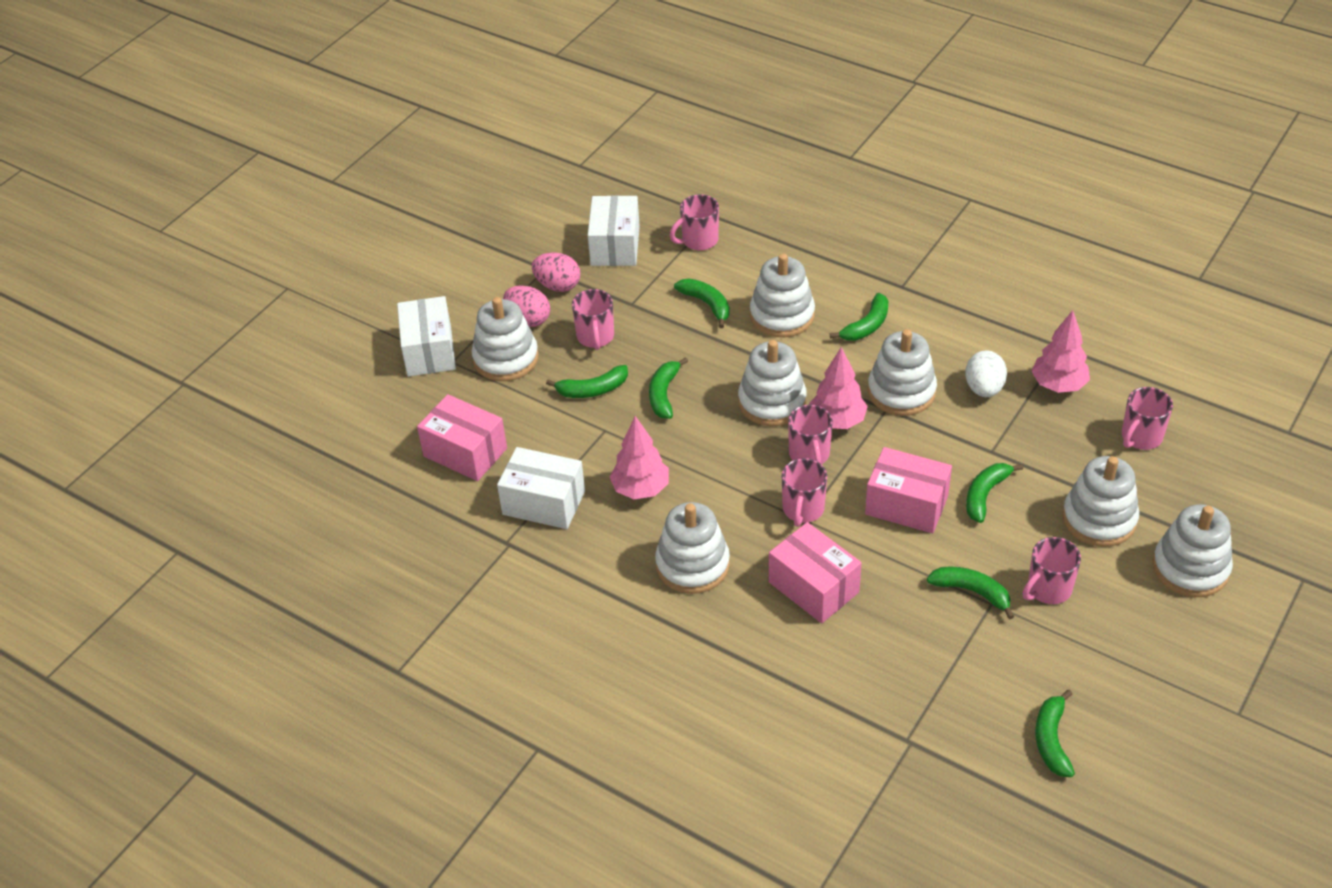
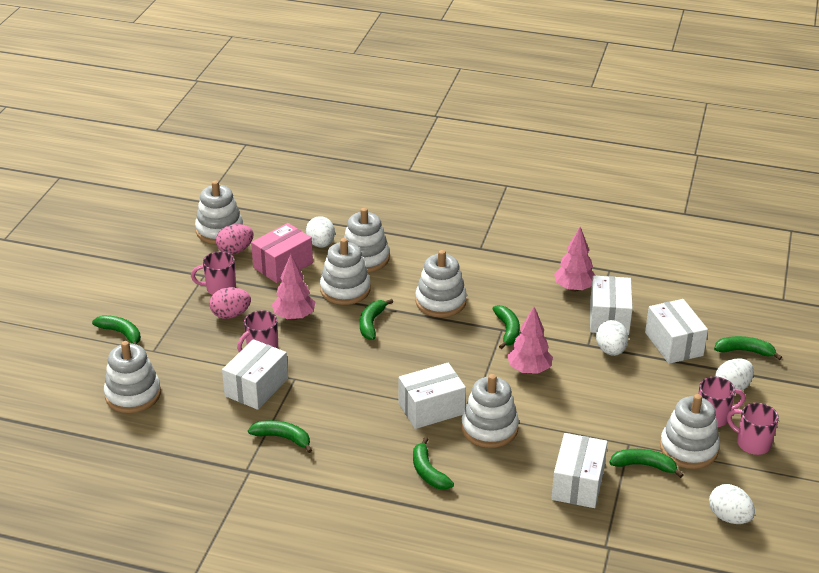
pink box: 3 -> 1
pink mug: 6 -> 4
white box: 3 -> 5
white egg: 1 -> 4

